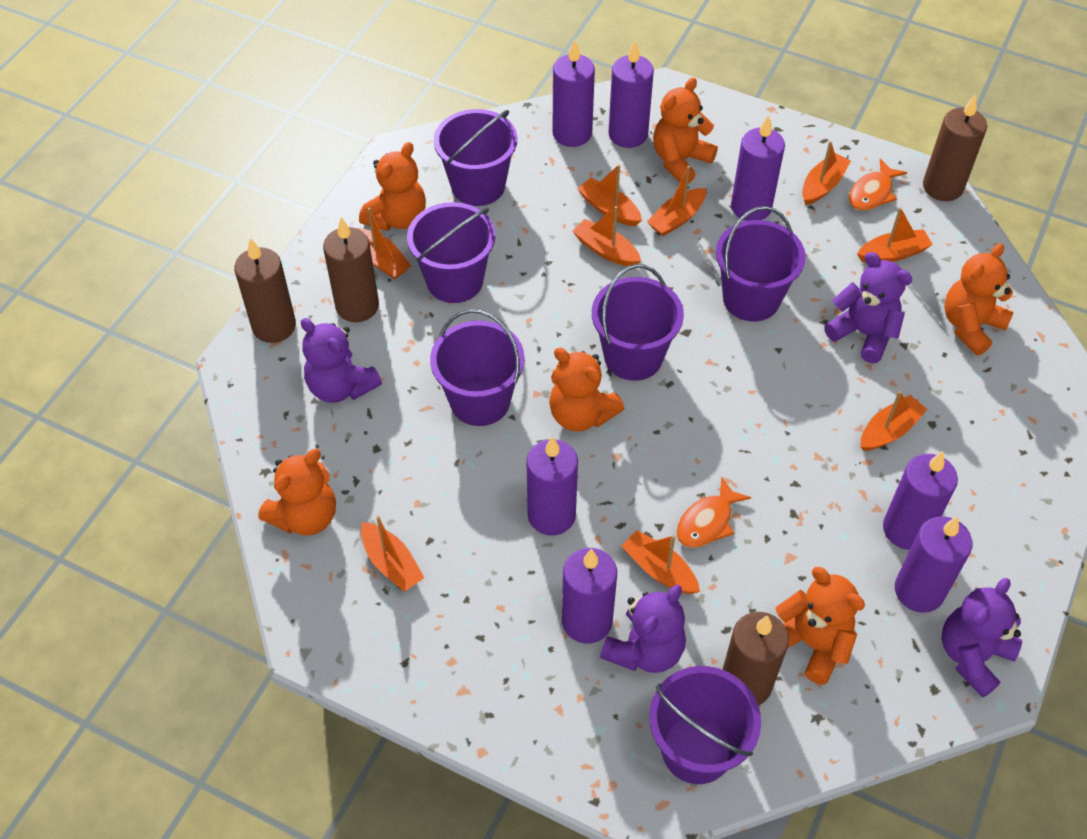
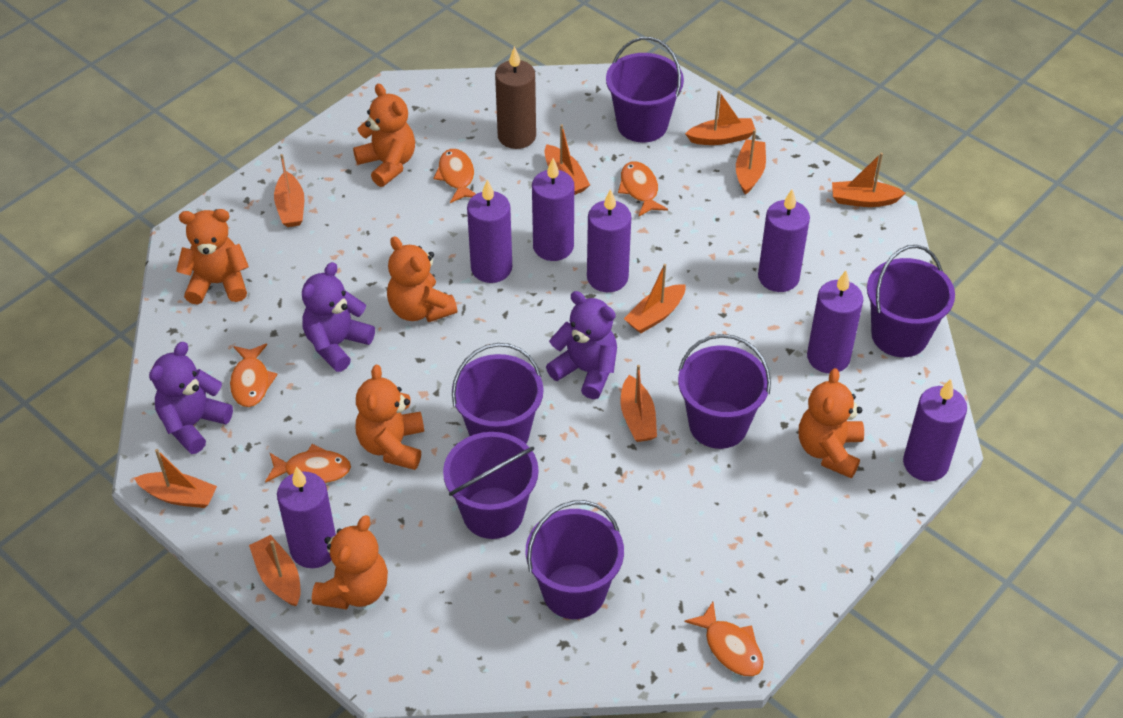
brown candle: 4 -> 1
orange fish: 2 -> 5
purple teddy bear: 4 -> 3

